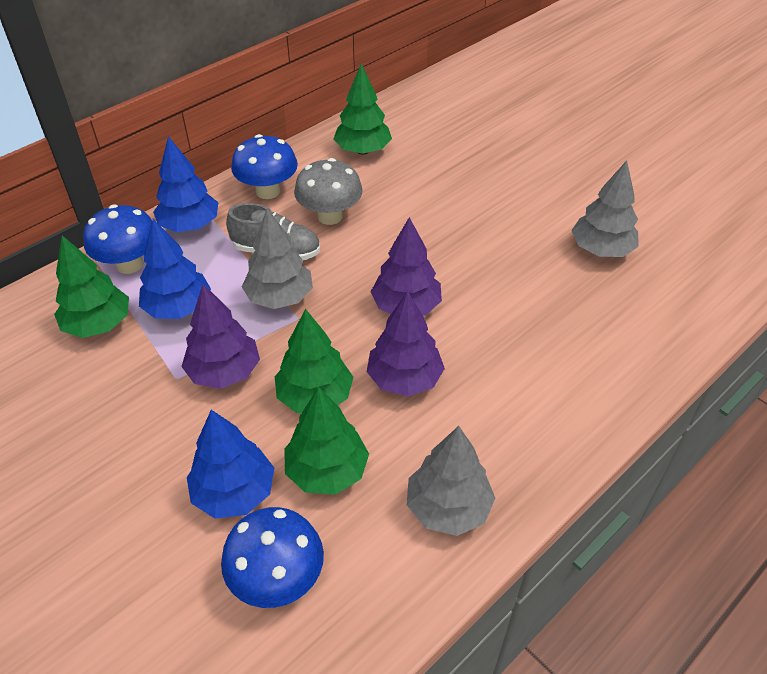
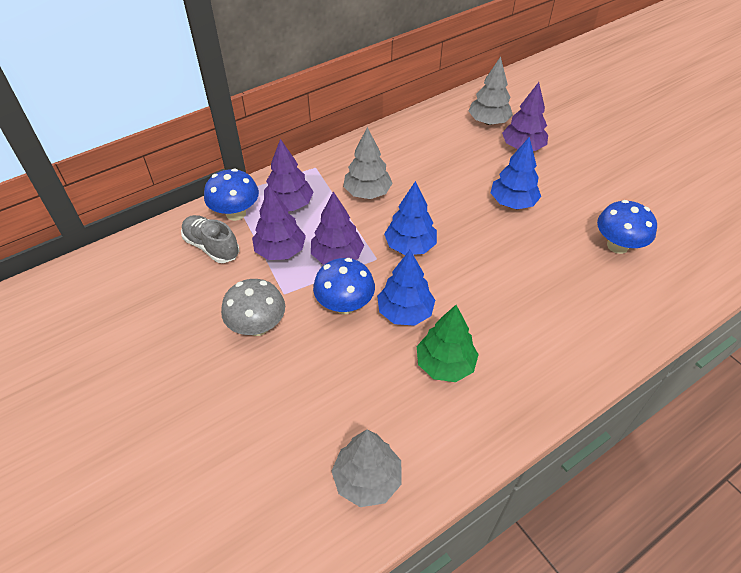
green tree: 4 -> 1
purple tree: 3 -> 4

